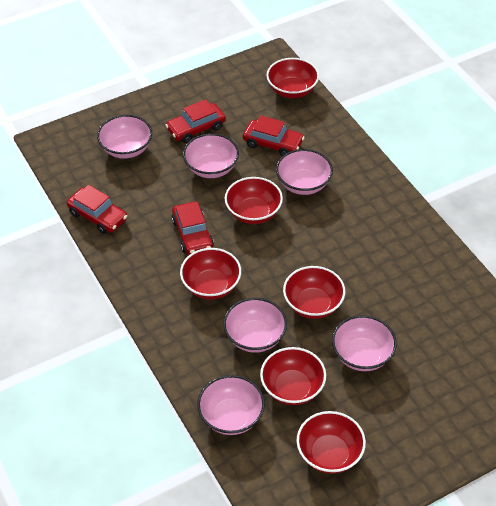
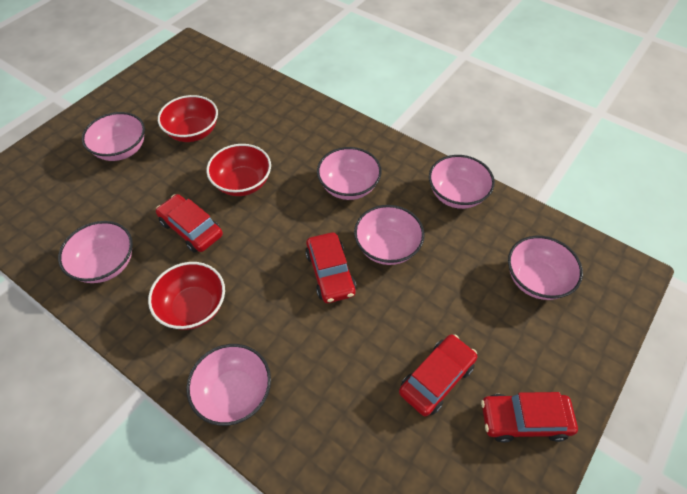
pink bowl: 6 -> 7
red bowl: 6 -> 3

